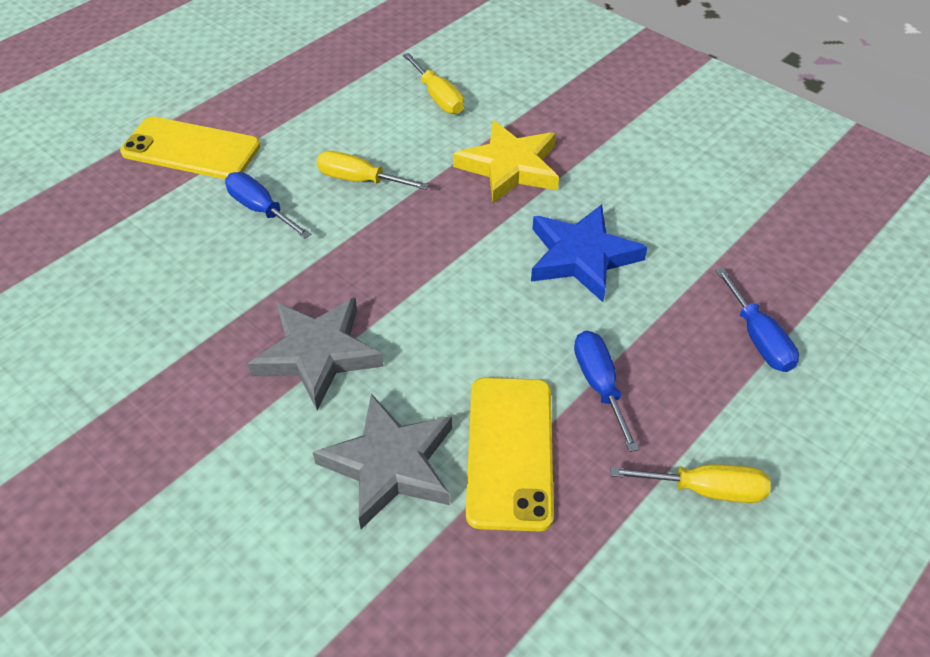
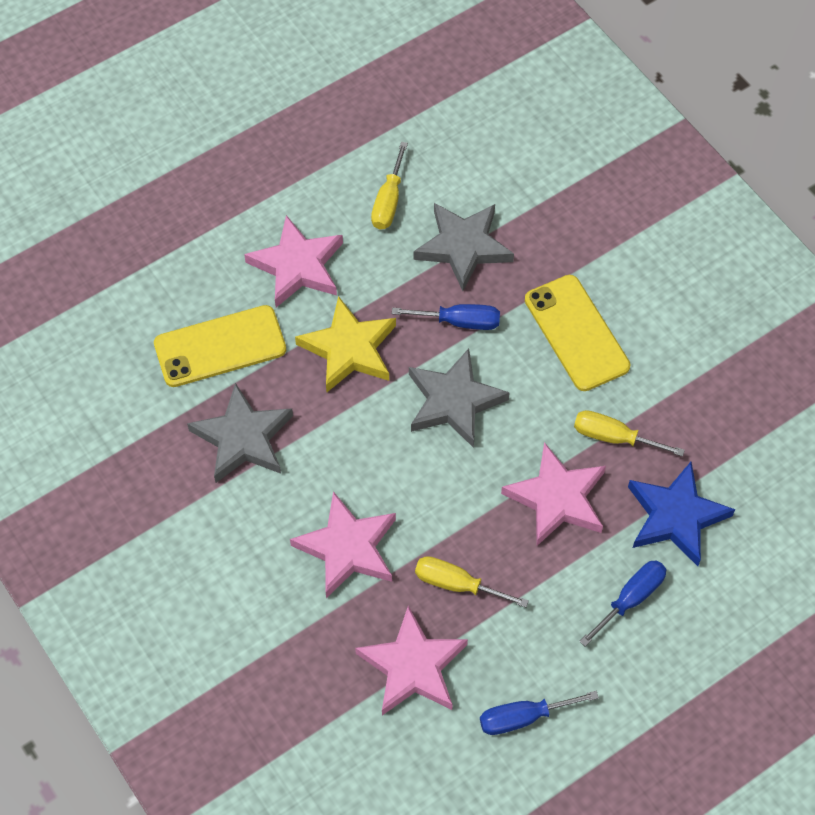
grey star: 2 -> 3
pink star: 0 -> 4

